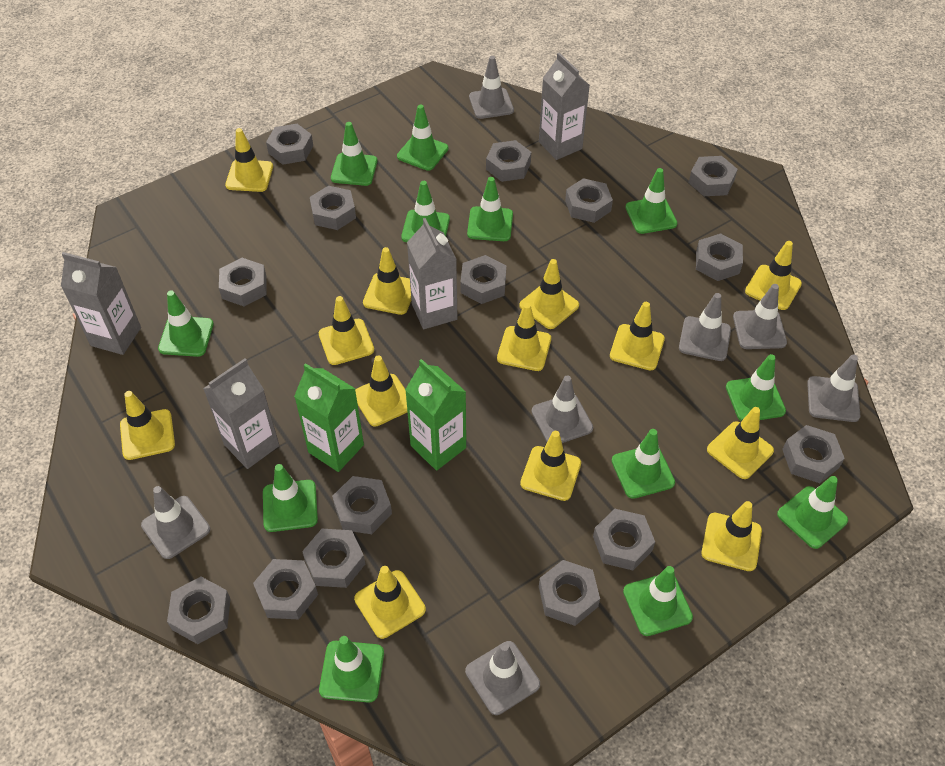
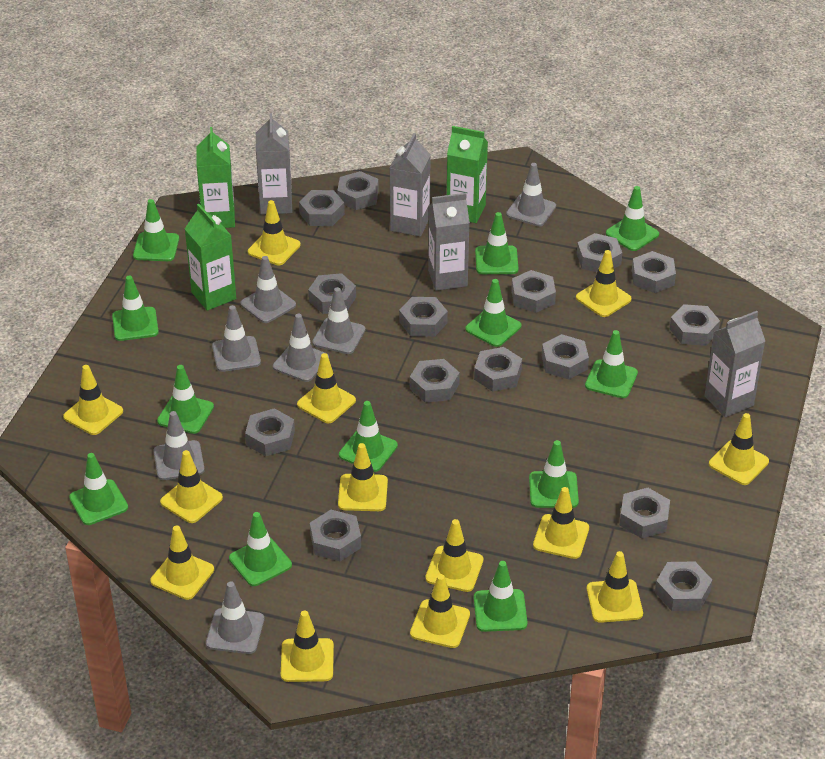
green carton: 2 -> 3

